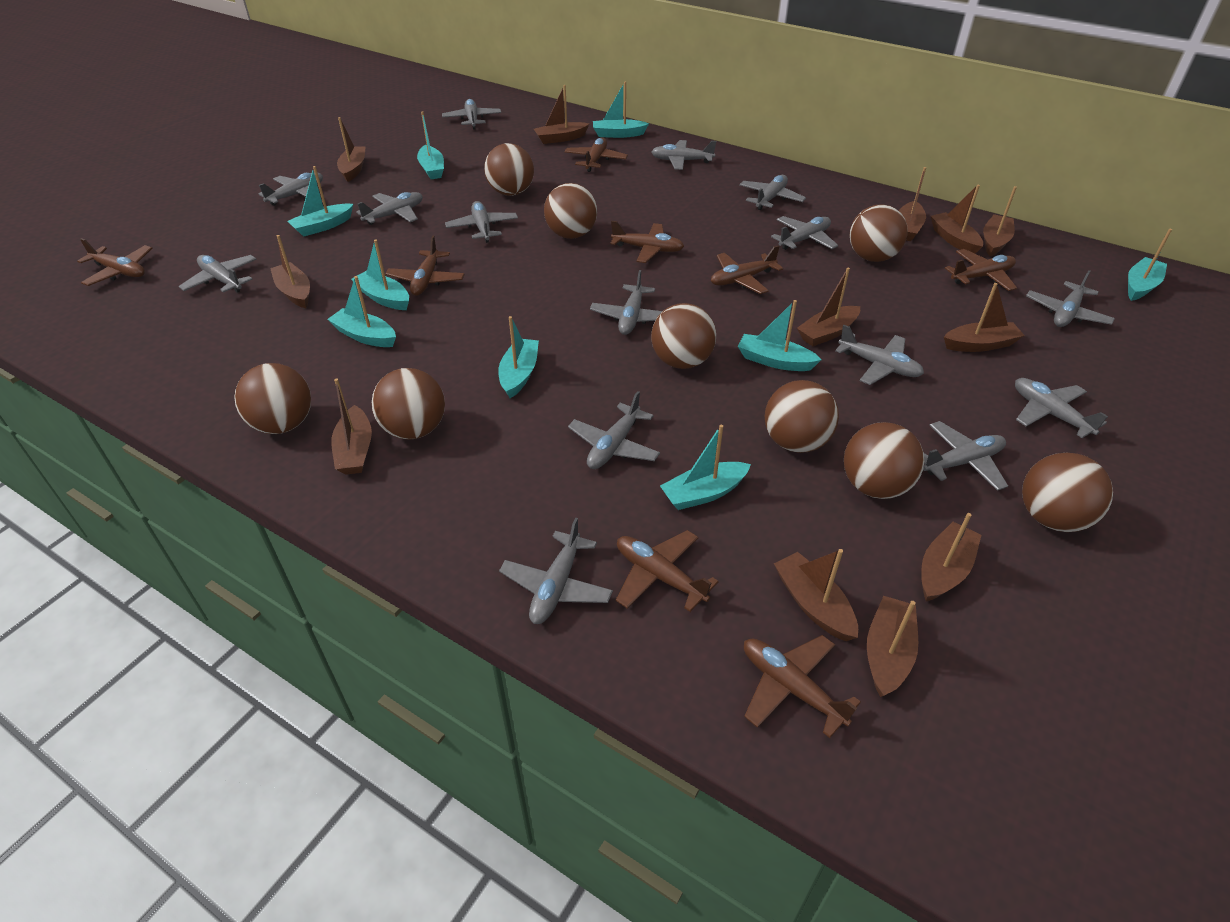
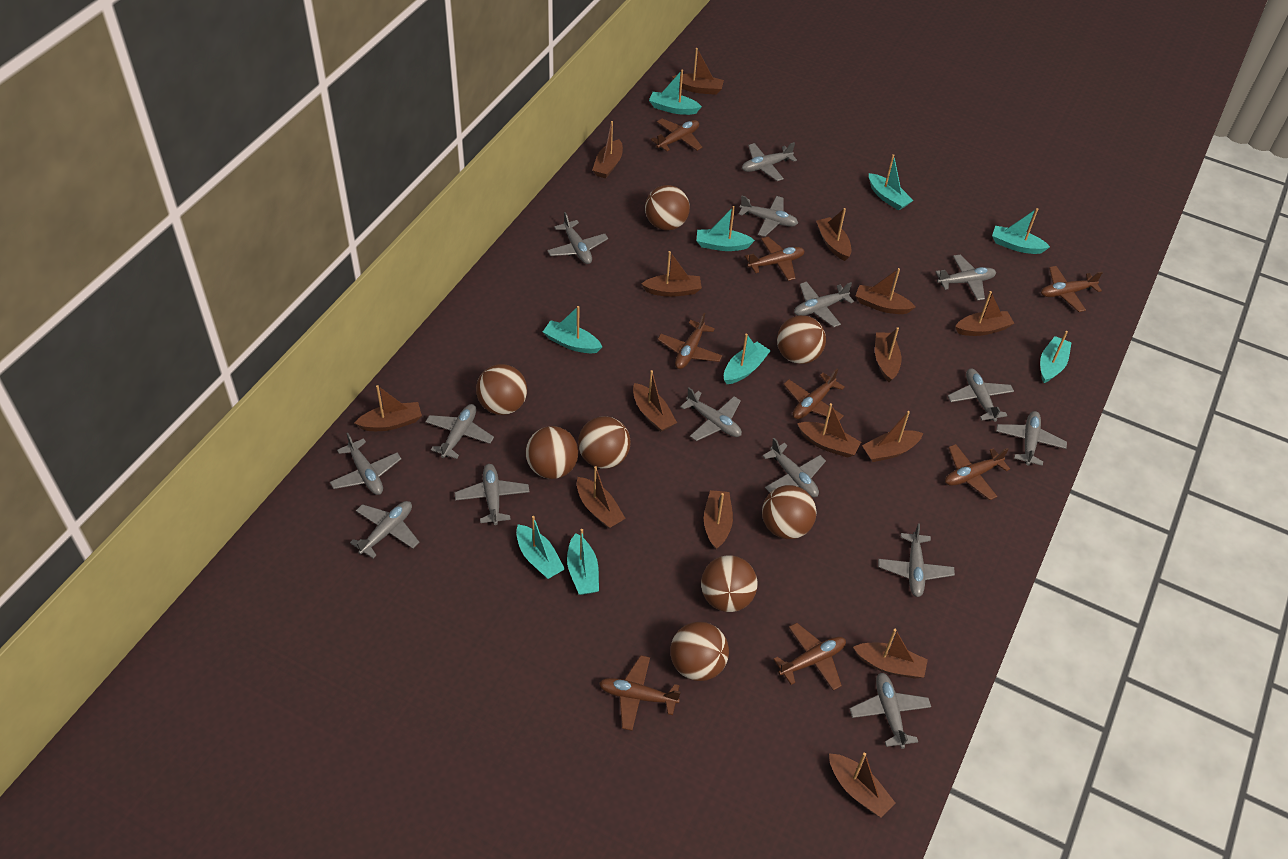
brown ball: 9 -> 8
brown boat: 12 -> 15

